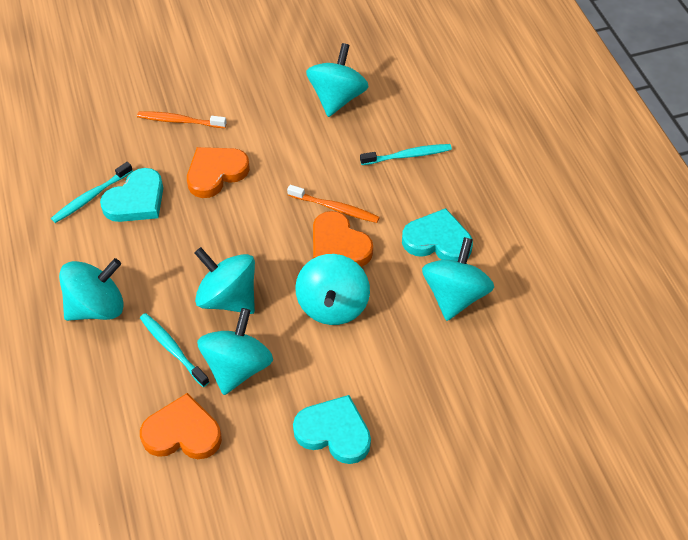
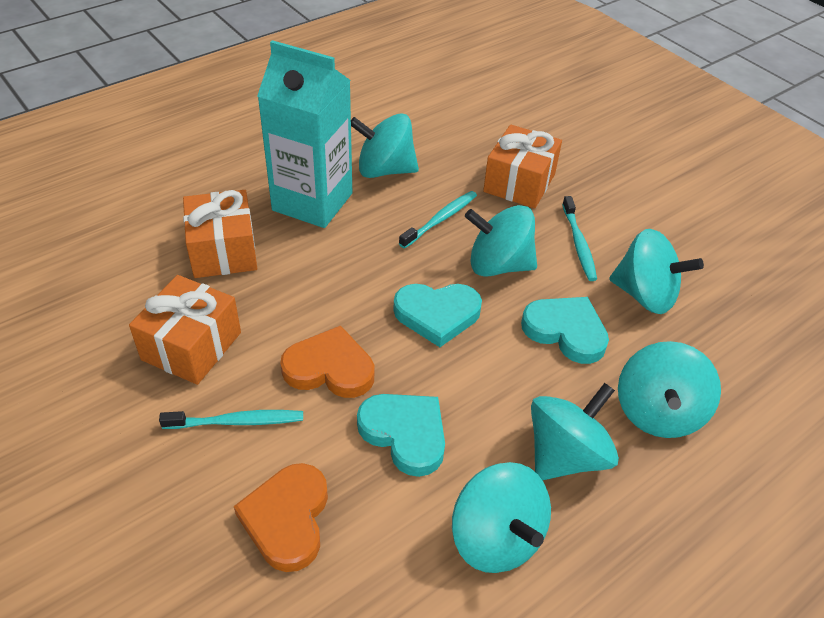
orange gift: 0 -> 3
orange heart: 3 -> 2
orange toothbrush: 2 -> 0
turquoise carton: 0 -> 1

